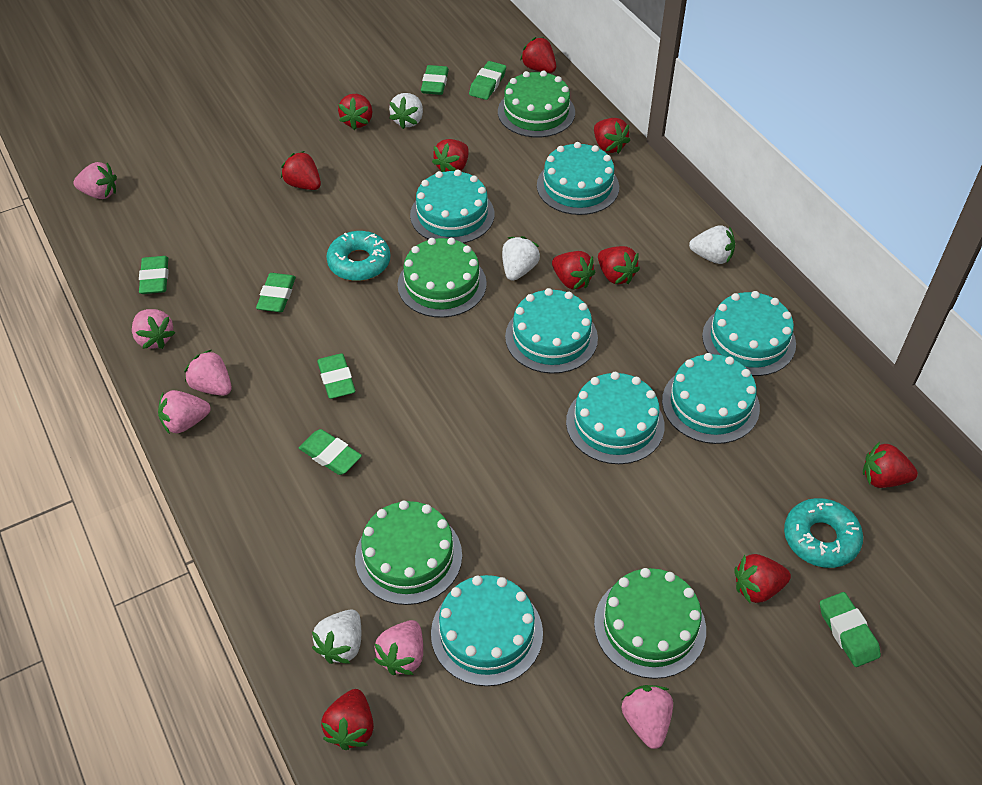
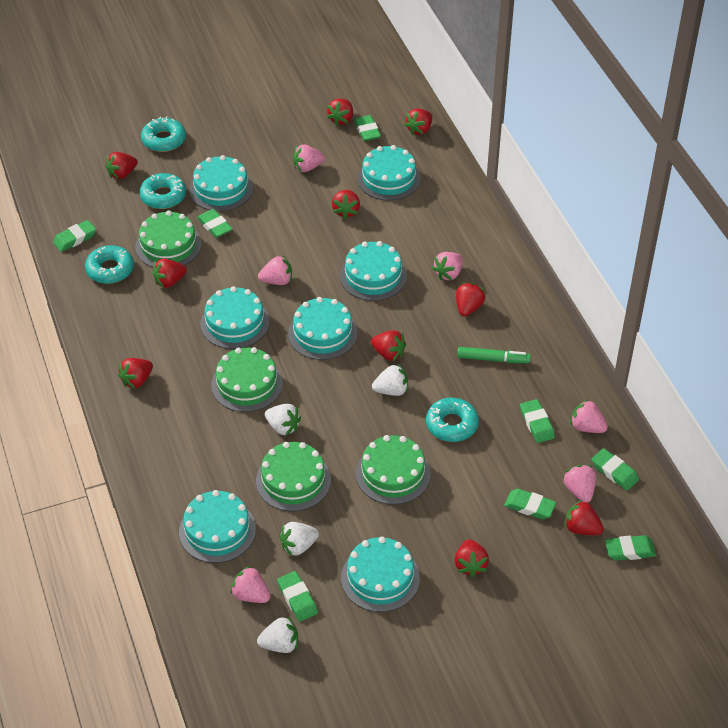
green eraser: 7 -> 8
green marker: 0 -> 1
turquoise donut: 2 -> 4

